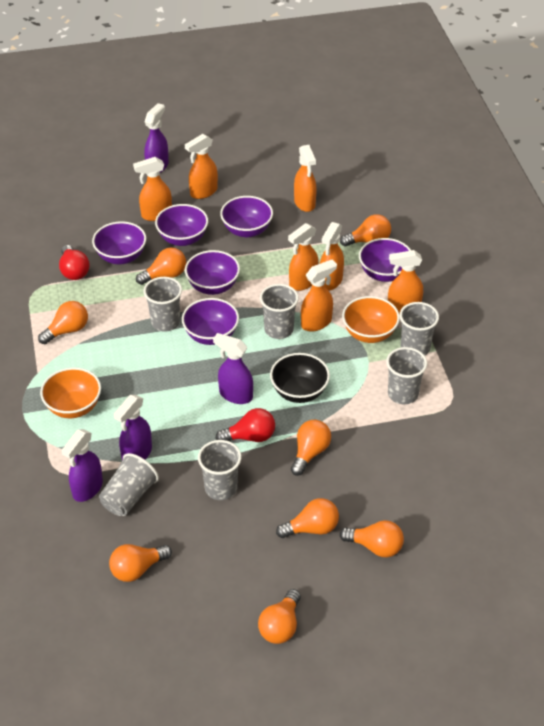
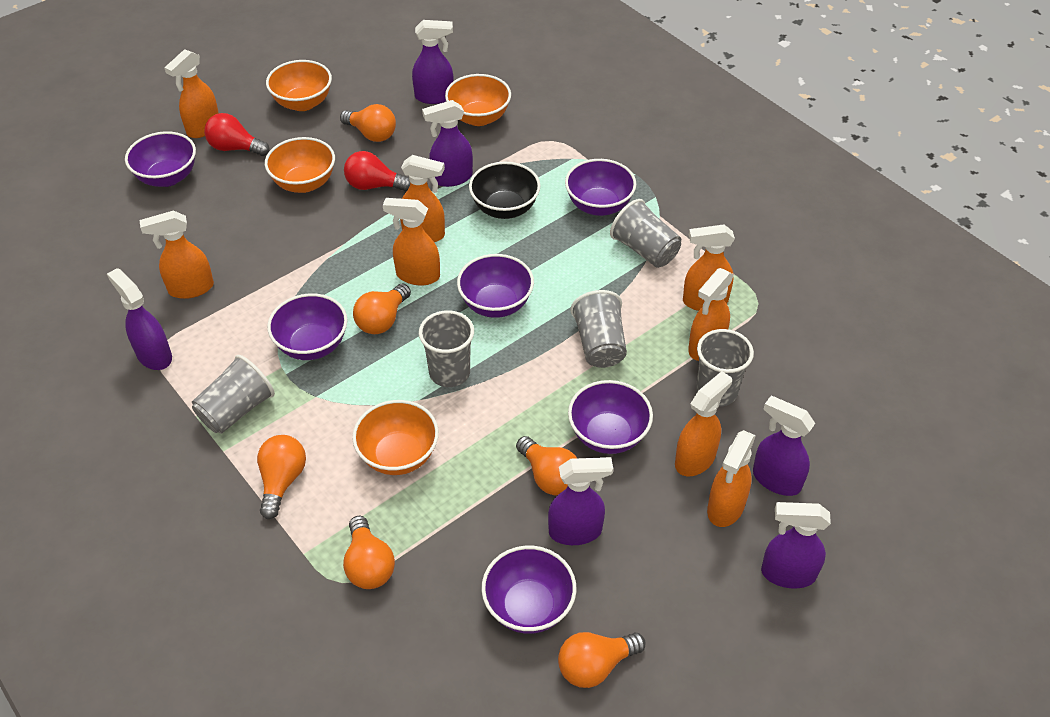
grey cup: 6 -> 5
orange bowl: 2 -> 4
orange light bulb: 8 -> 6
orange spray bottle: 7 -> 8
purple spray bottle: 4 -> 6

